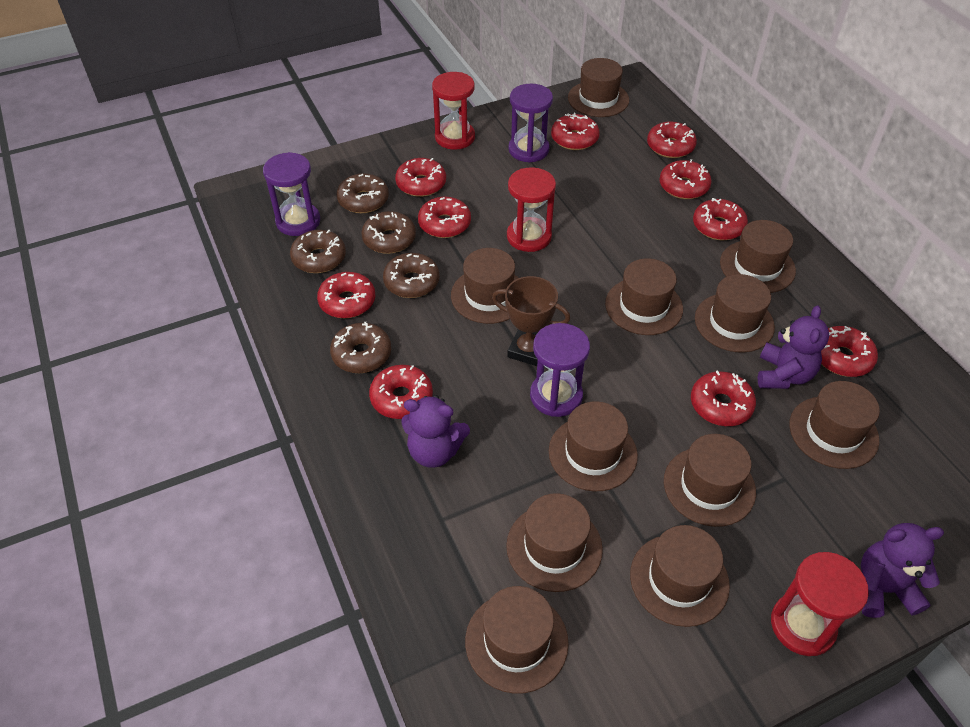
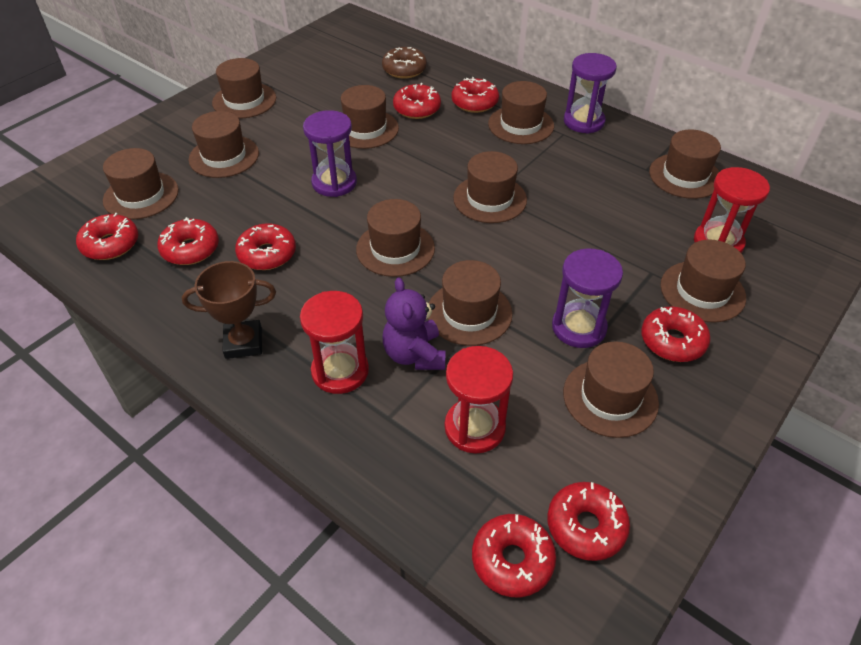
brown donut: 5 -> 1
purple teddy bear: 3 -> 1
red donut: 10 -> 8

